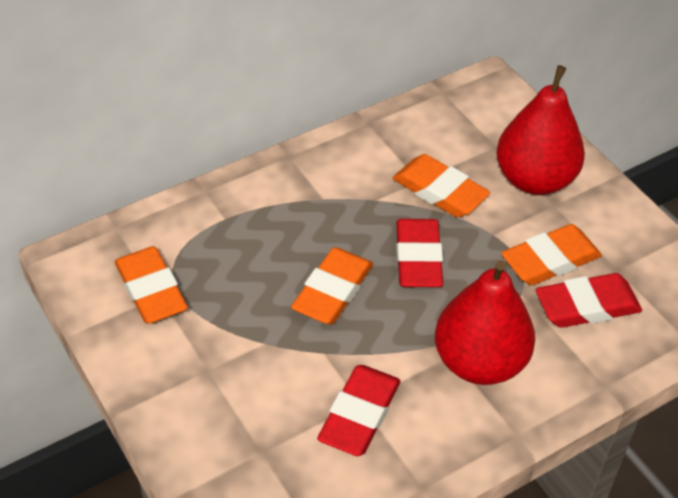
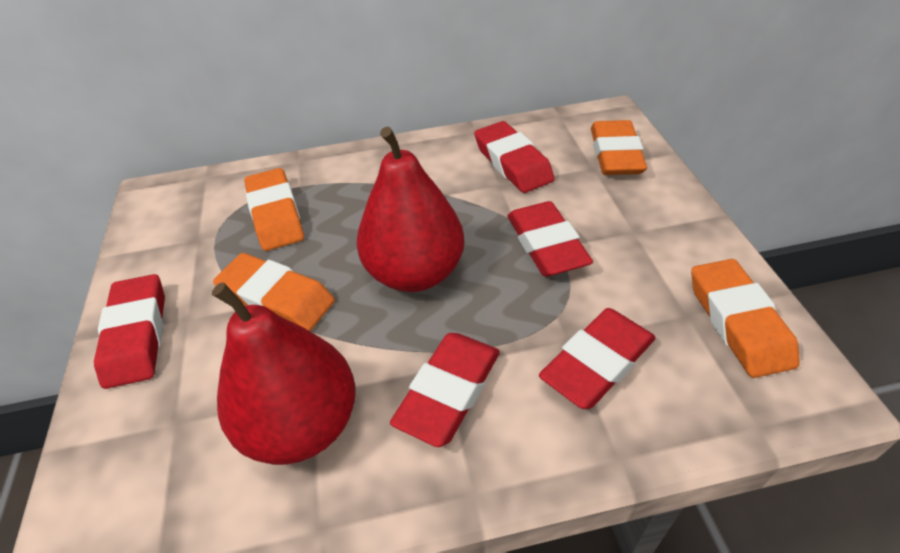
red eraser: 3 -> 5

